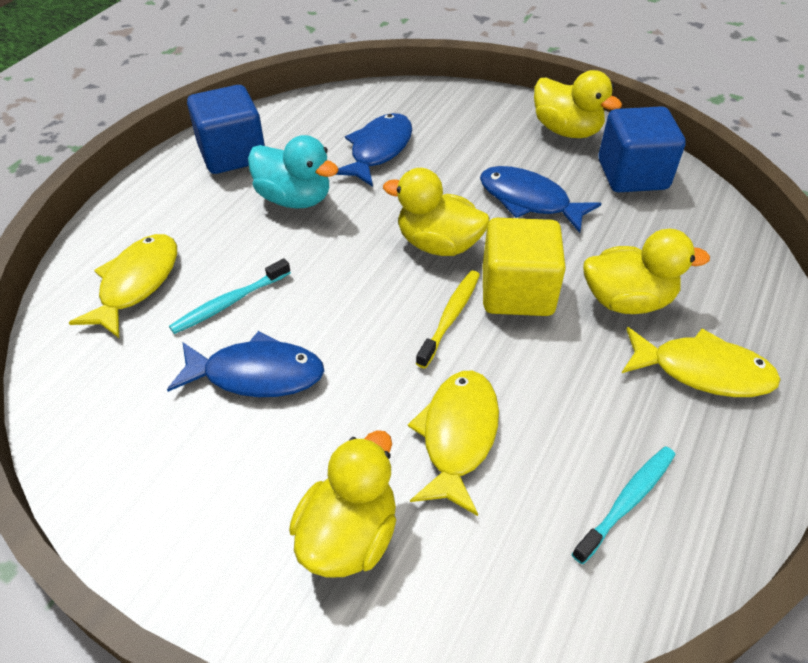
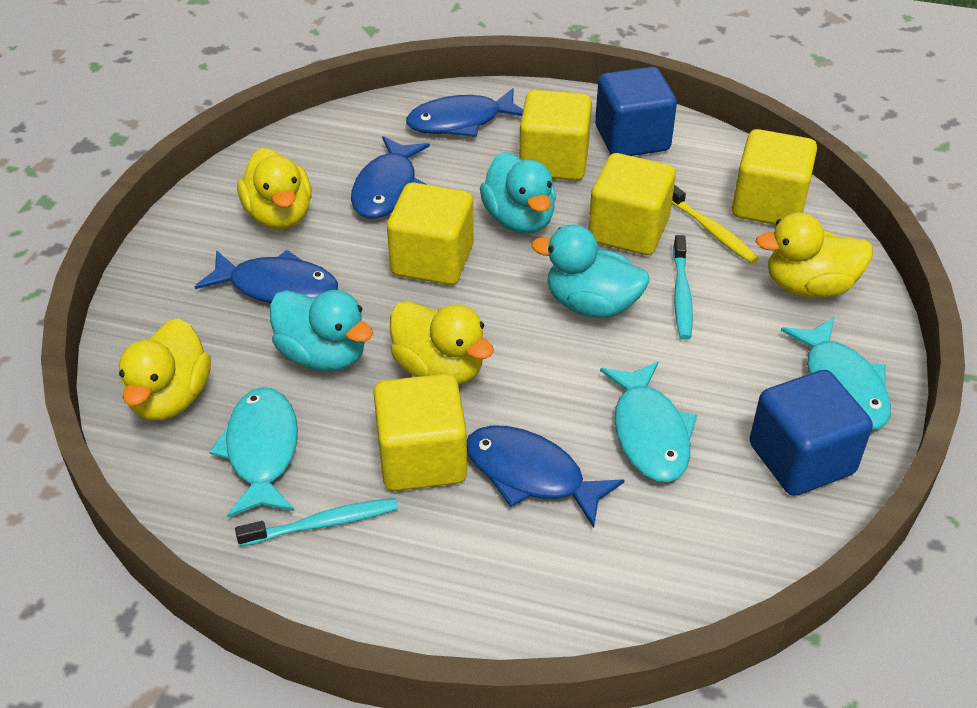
blue fish: 3 -> 4
turquoise duck: 1 -> 3
turquoise fish: 0 -> 3
yellow cube: 1 -> 5
yellow fish: 3 -> 0

